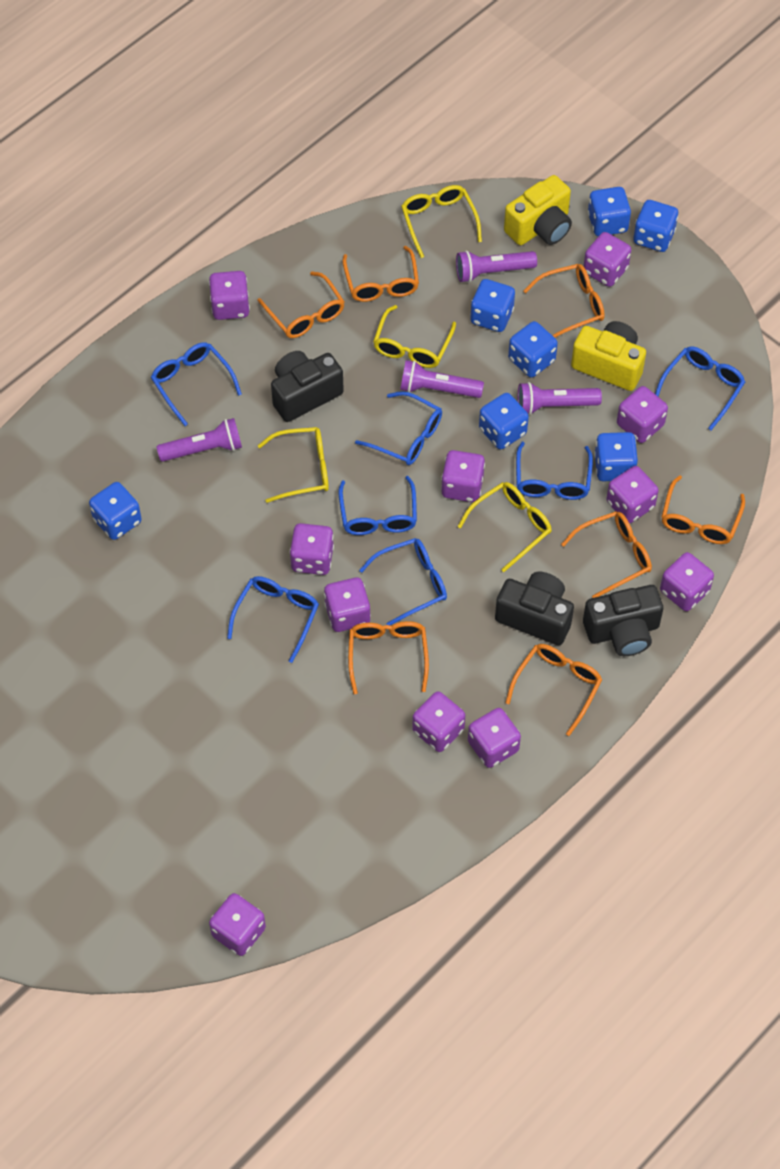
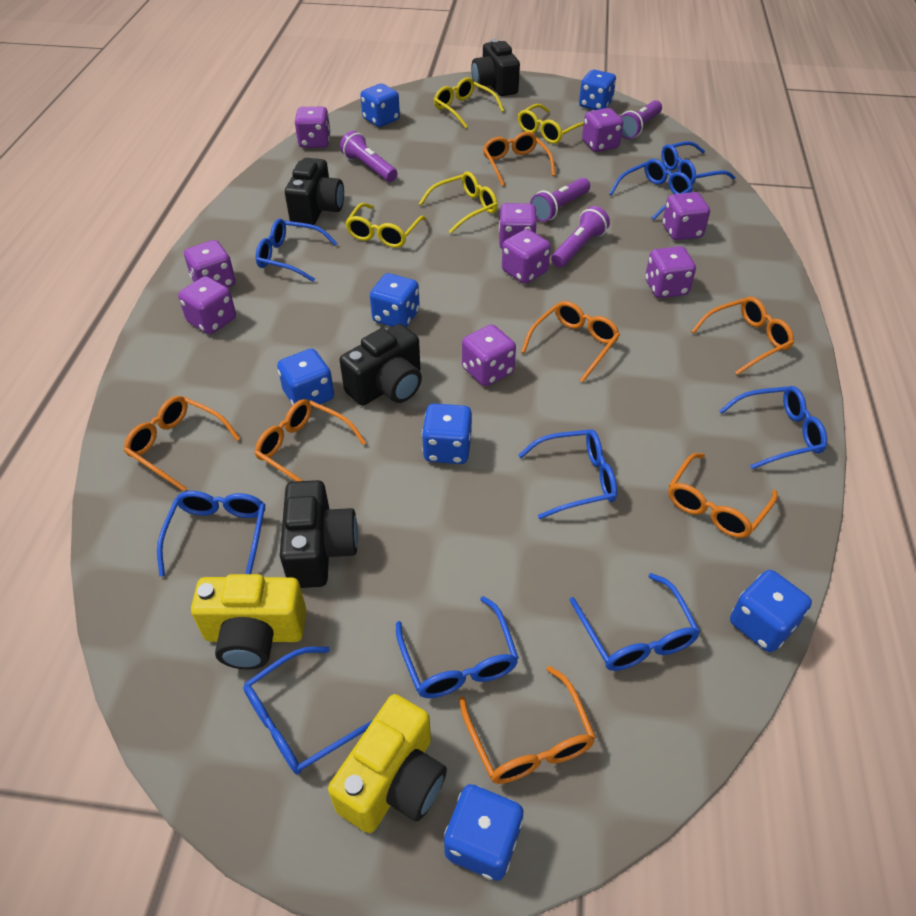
black camera: 3 -> 4
blue glasses: 7 -> 9
purple dice: 11 -> 9

